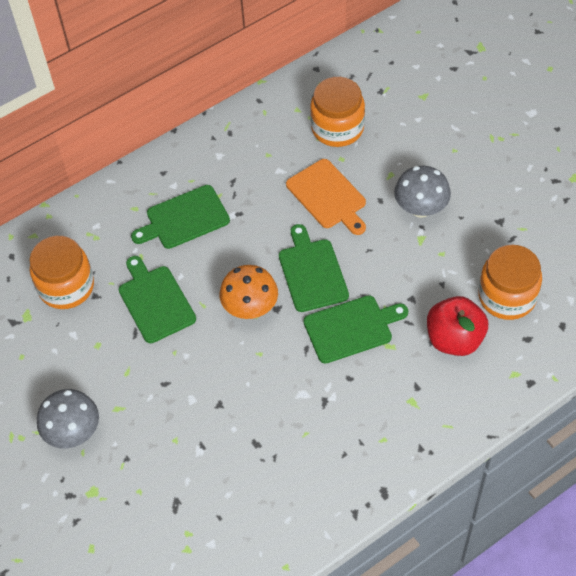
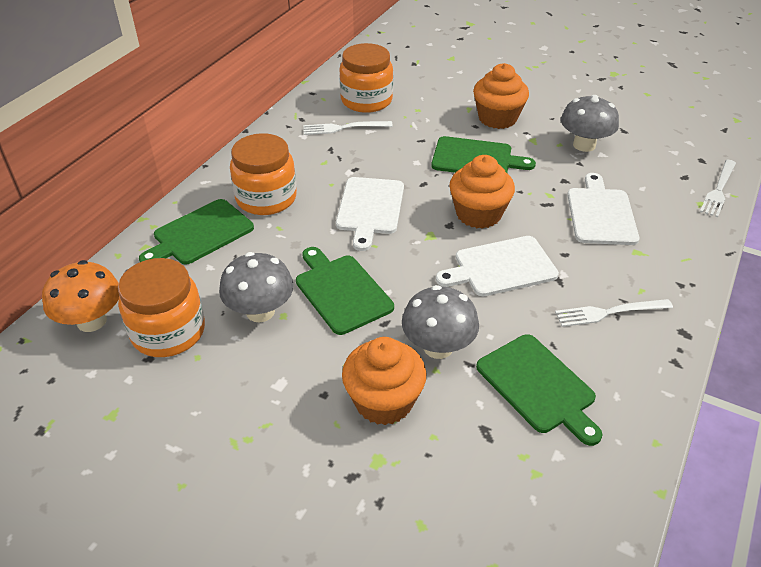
grey mushroom: 2 -> 3
orange cupcake: 0 -> 3
orange cutting board: 1 -> 0
red apple: 1 -> 0
white cutting board: 0 -> 3
white fork: 0 -> 3

